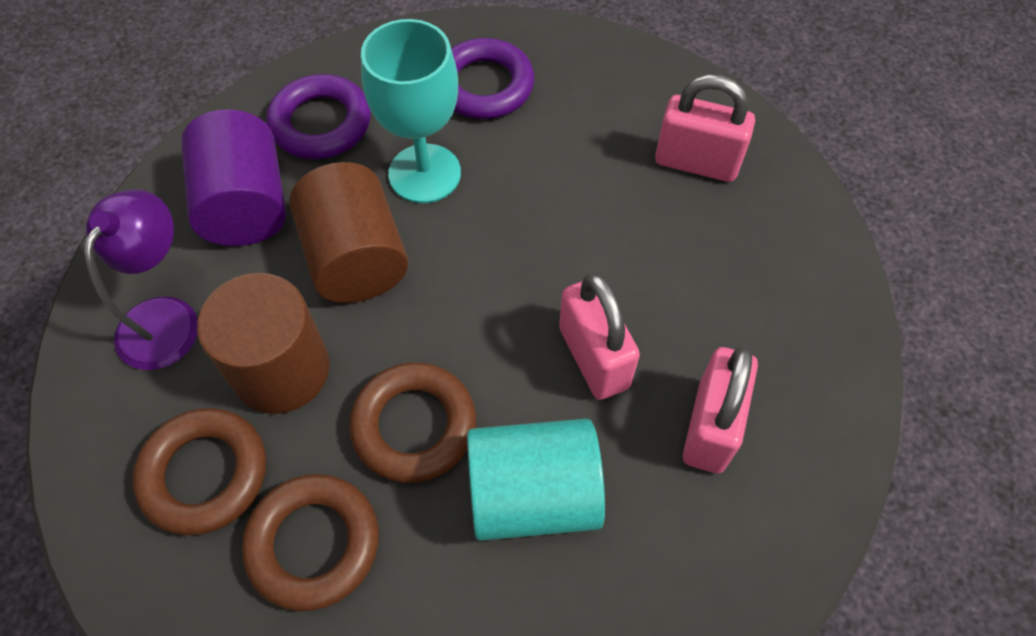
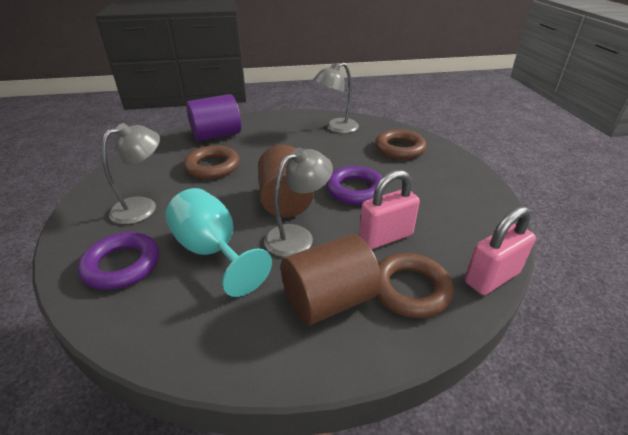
grey lamp: 0 -> 3
pink padlock: 3 -> 2
purple lamp: 1 -> 0
turquoise cylinder: 1 -> 0

